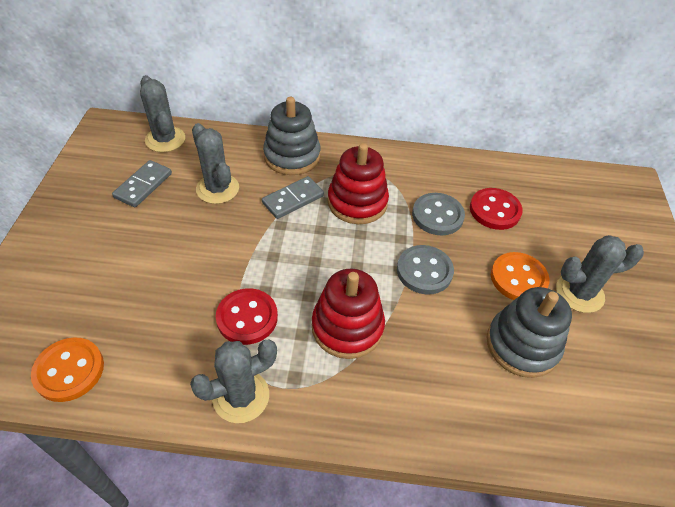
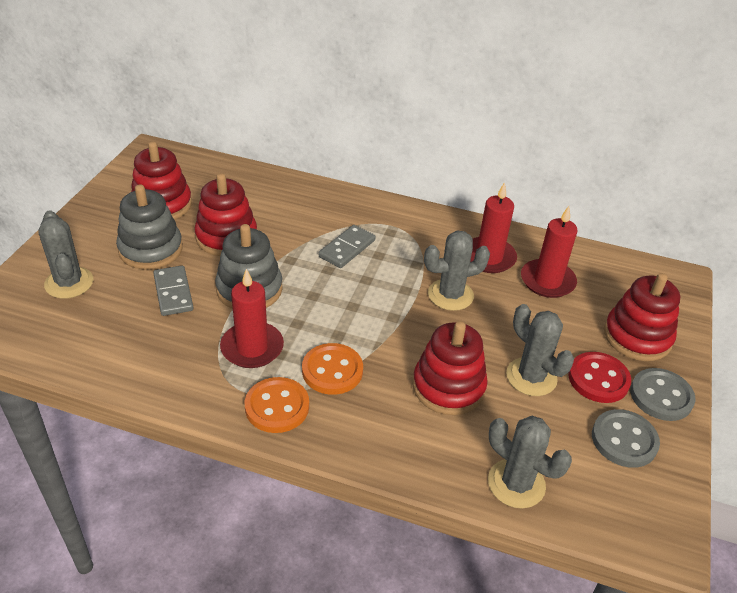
red button: 2 -> 1
red candle: 0 -> 3
red stacking toy: 2 -> 4

